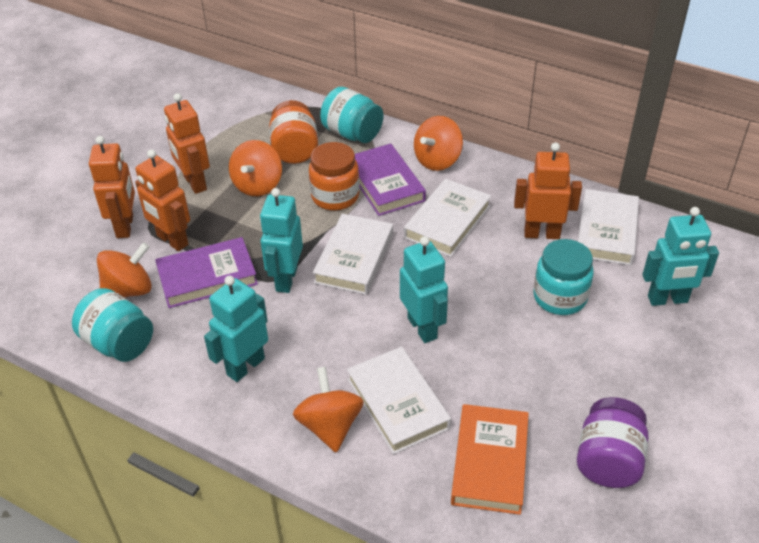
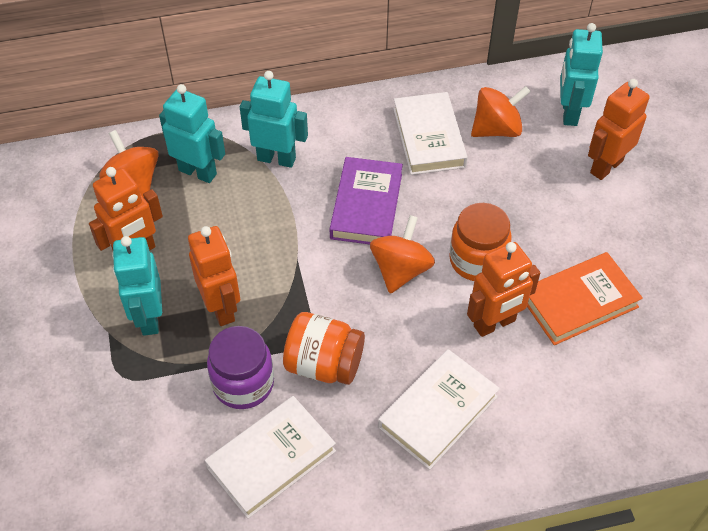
orange spinning top: 4 -> 3
purple book: 2 -> 1
turquoise jar: 3 -> 0
white book: 4 -> 3

